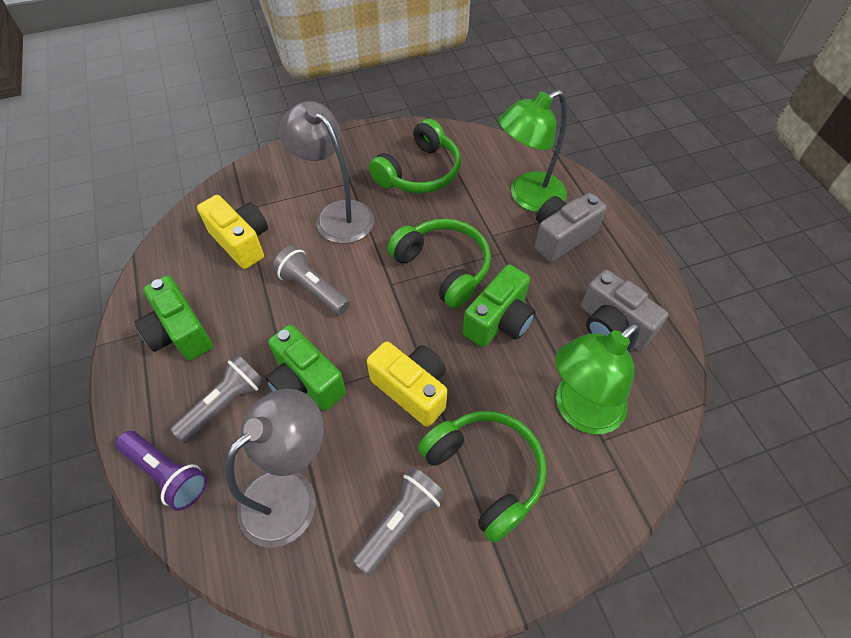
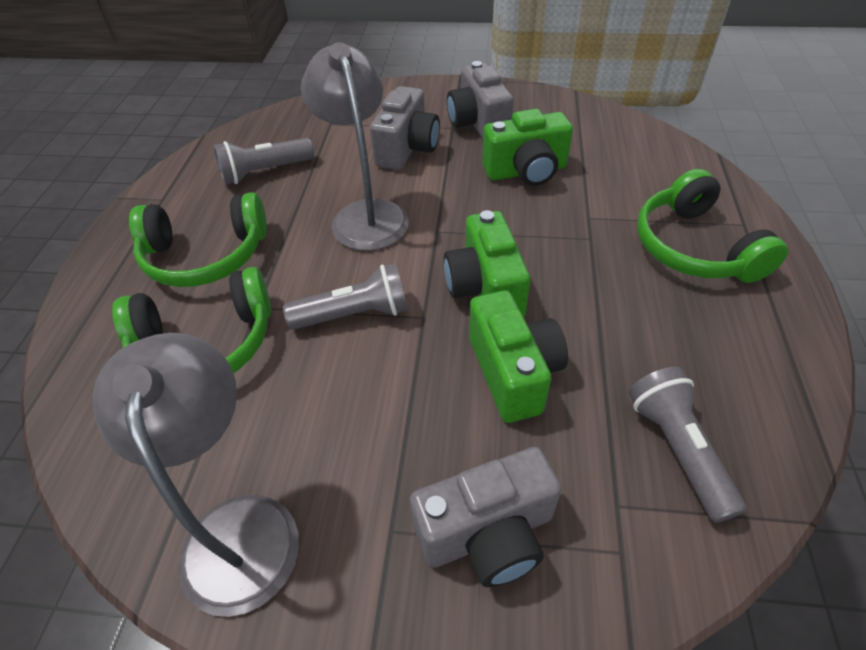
green lamp: 2 -> 0
grey camera: 2 -> 3
purple flashlight: 1 -> 0
yellow camera: 2 -> 0

